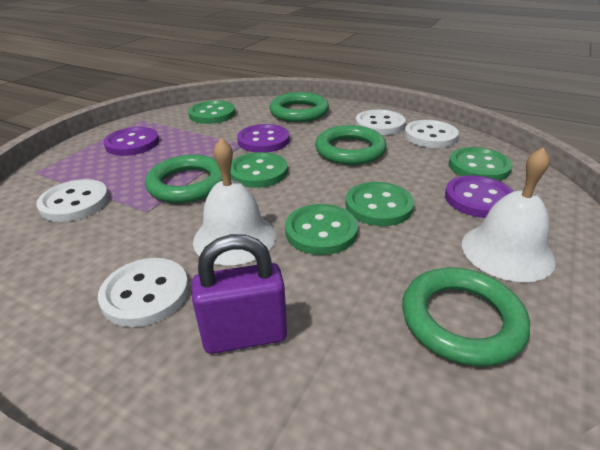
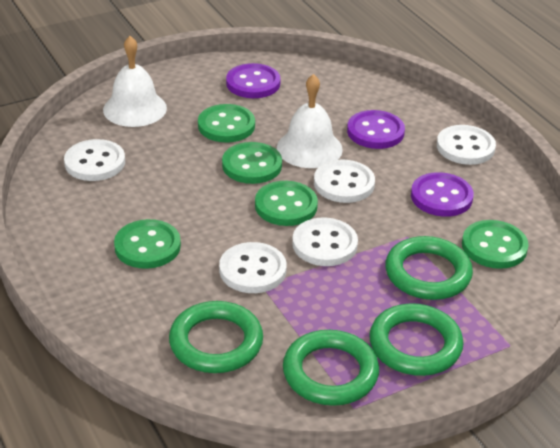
purple padlock: 1 -> 0
white button: 4 -> 5

